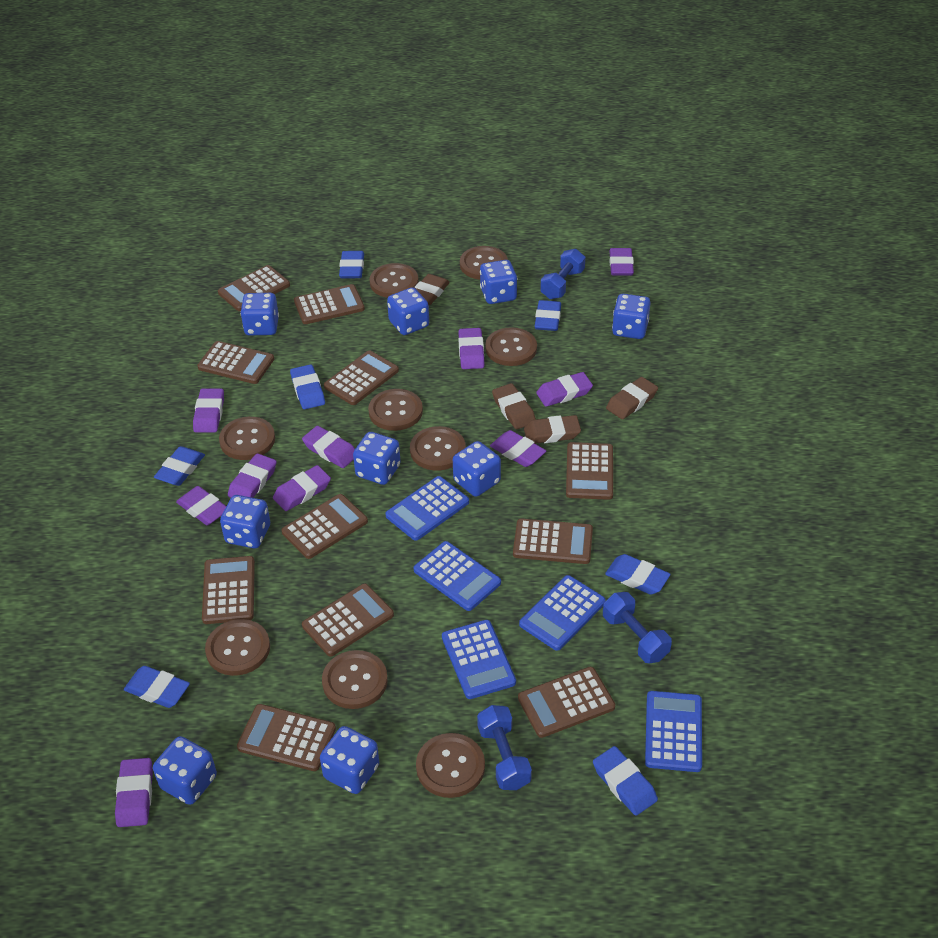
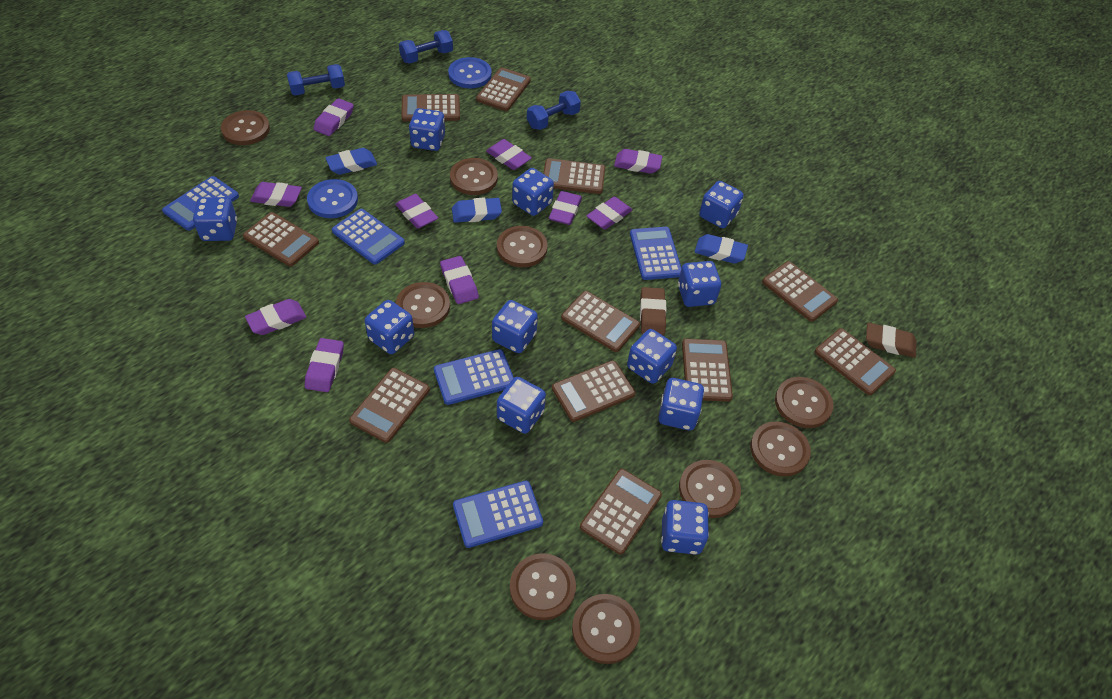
blue button: 0 -> 2
blue dice: 9 -> 11
blue eraser: 7 -> 3
brown eraser: 4 -> 2

